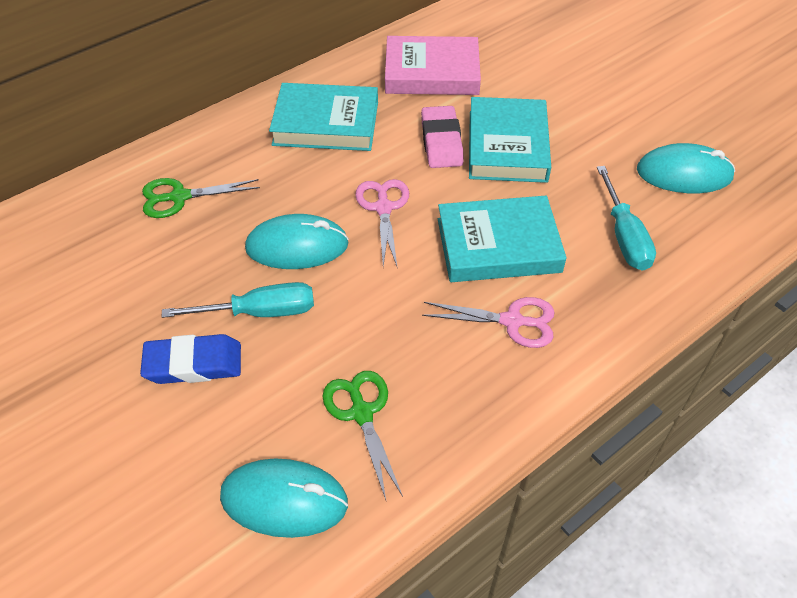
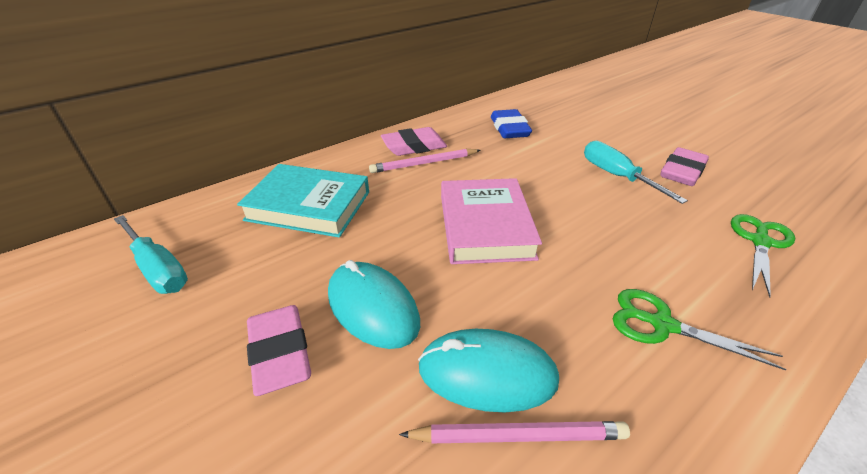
pink eraser: 1 -> 3
pink pencil: 0 -> 2
pink scissors: 2 -> 0
turquoise book: 3 -> 1
turquoise mouse: 3 -> 2

